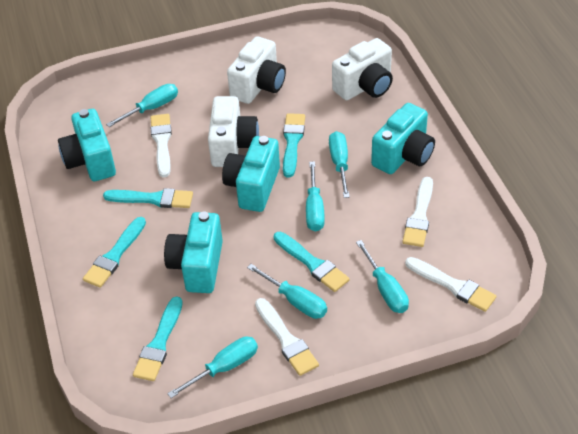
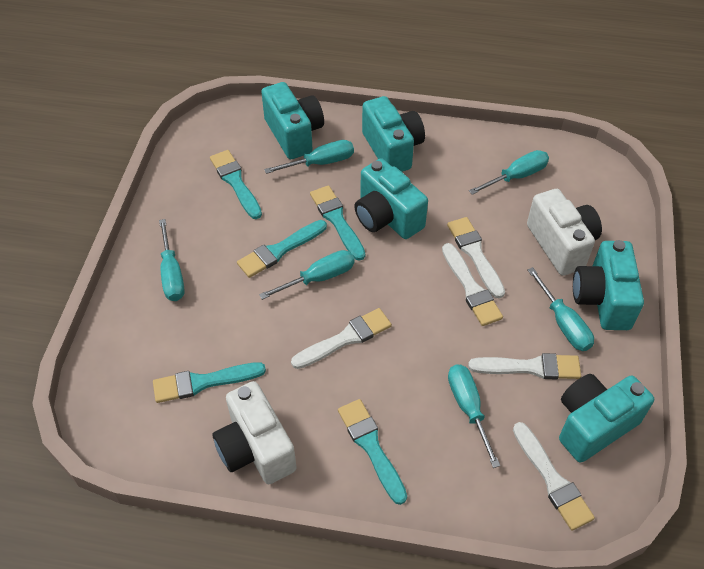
turquoise camera: 4 -> 5
white brush: 4 -> 5
white camera: 3 -> 2

